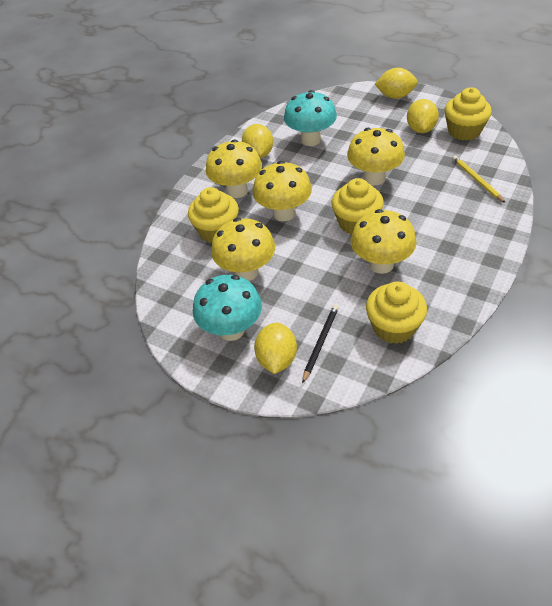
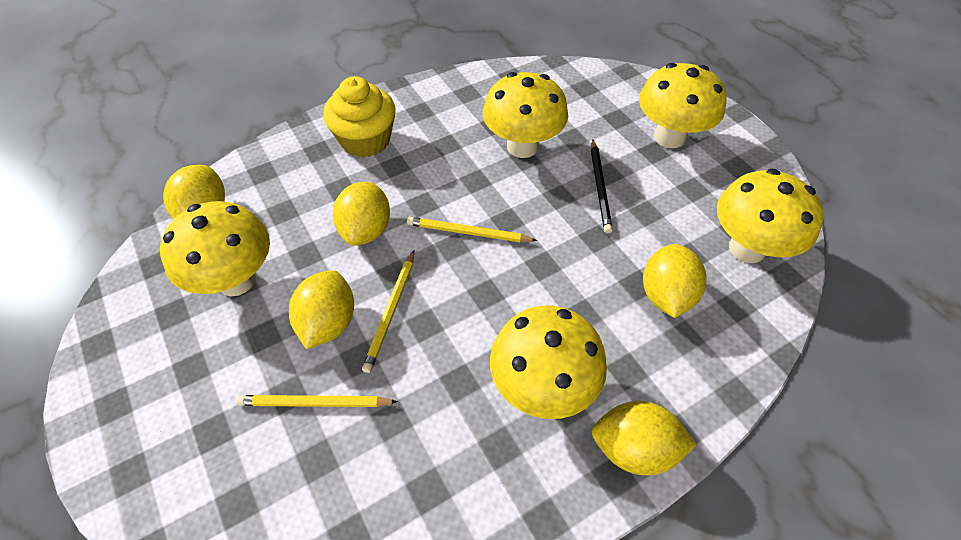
turquoise mushroom: 2 -> 0
yellow cupcake: 4 -> 1
yellow lemon: 4 -> 5
yellow pencil: 1 -> 3

